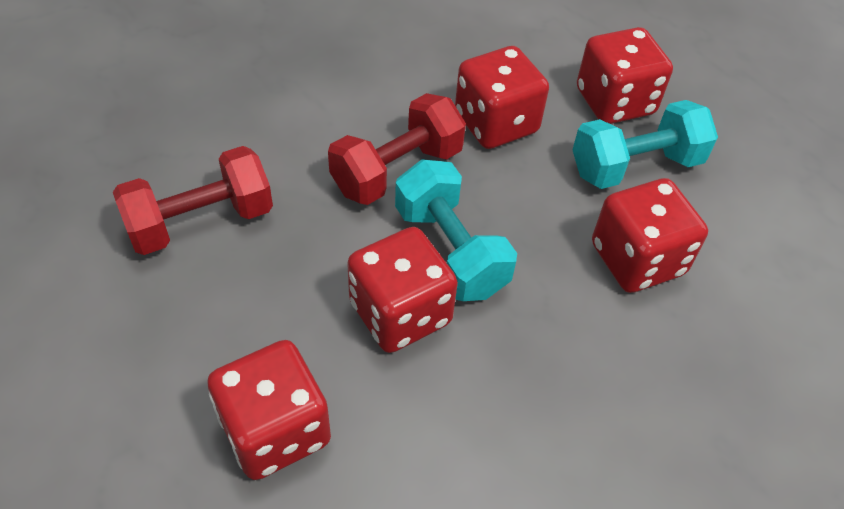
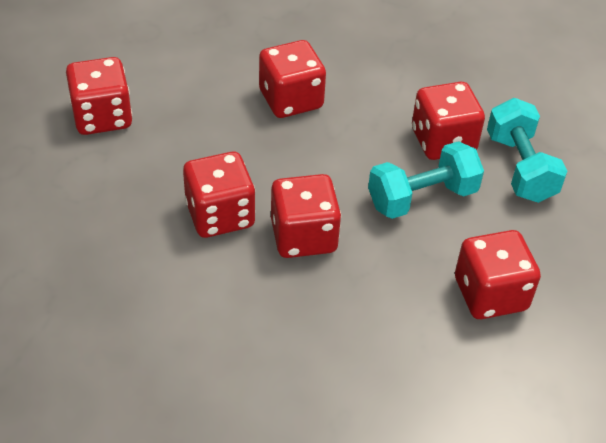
red dice: 5 -> 6
red dumbbell: 2 -> 0

